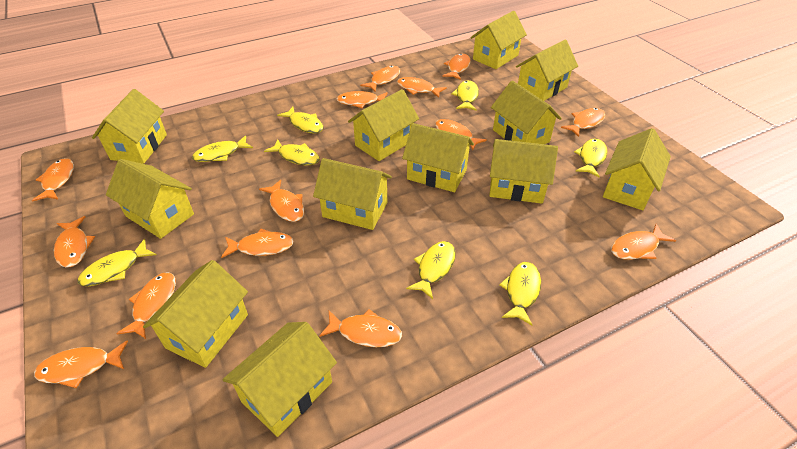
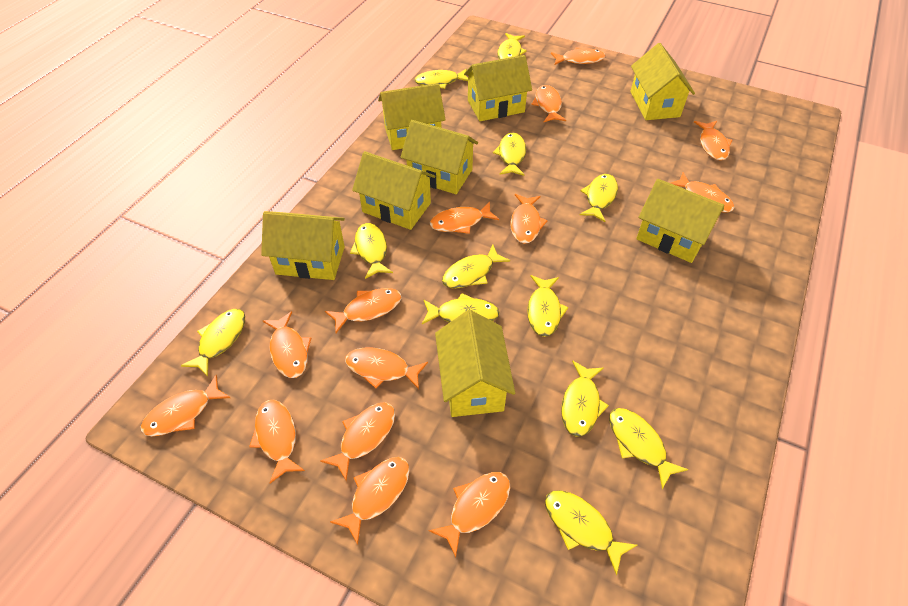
yellow fish: 8 -> 12
yellow house: 12 -> 8

